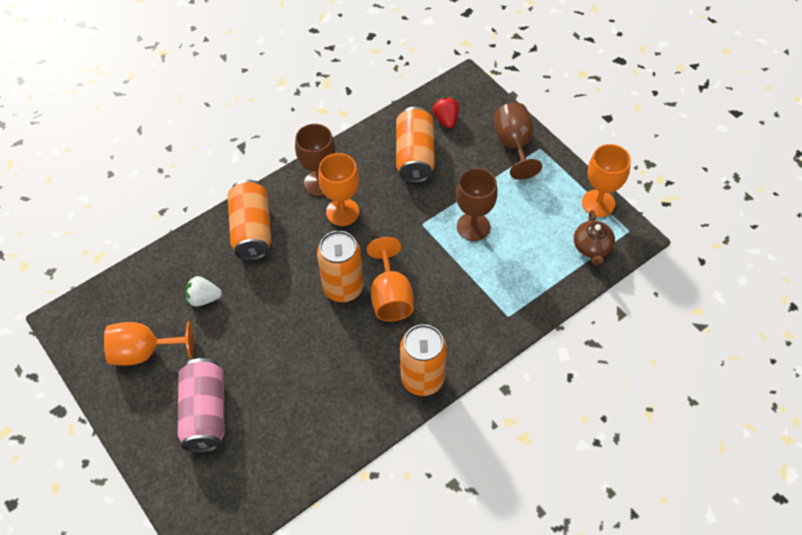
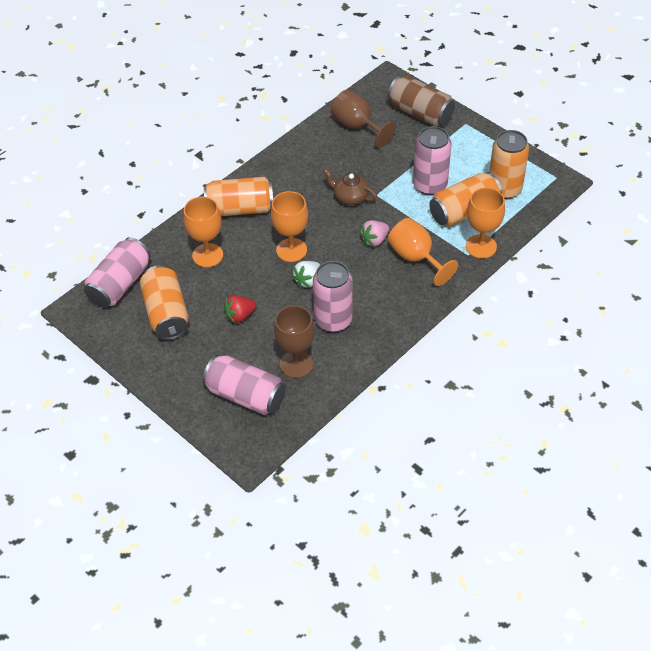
brown can: 0 -> 1
brown goblet: 3 -> 2
pink can: 1 -> 4
pink strawberry: 0 -> 1

